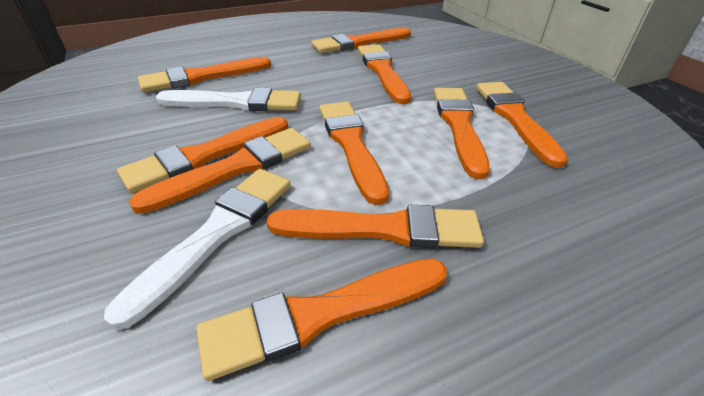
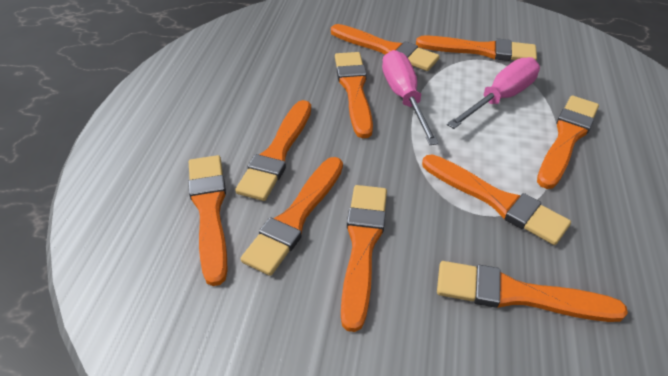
pink screwdriver: 0 -> 2
white brush: 2 -> 0

